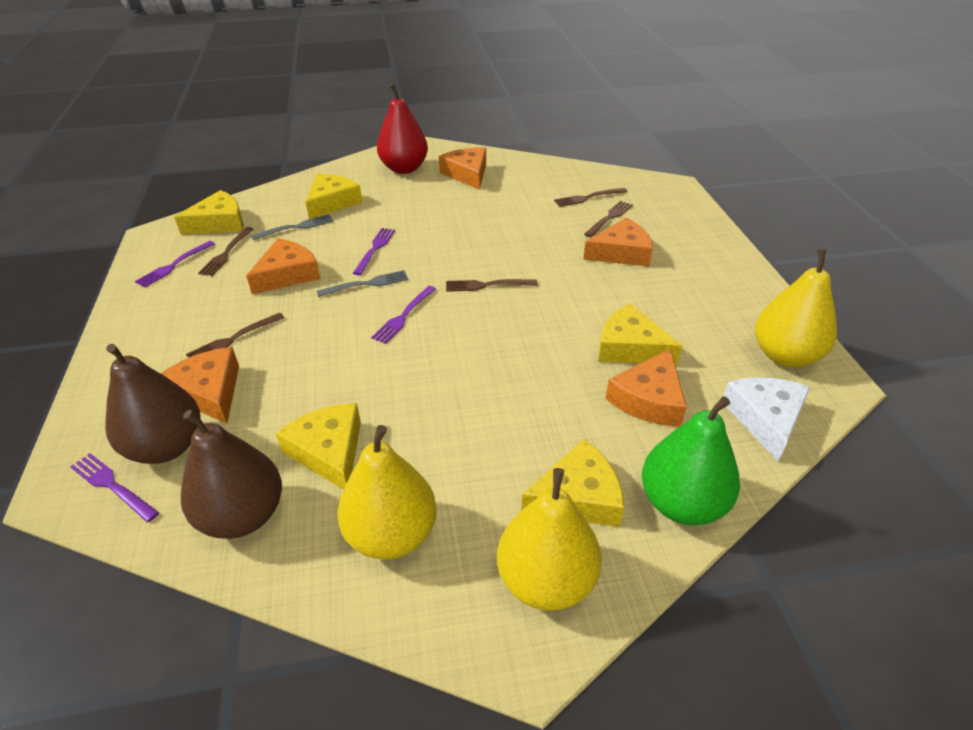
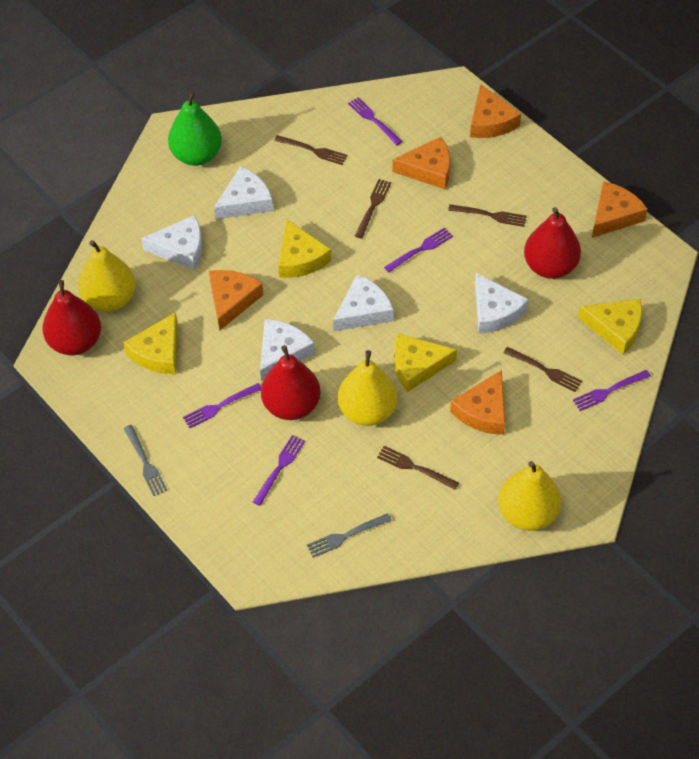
brown pear: 2 -> 0
purple fork: 4 -> 5
red pear: 1 -> 3
white cheese: 1 -> 5
yellow cheese: 5 -> 4

